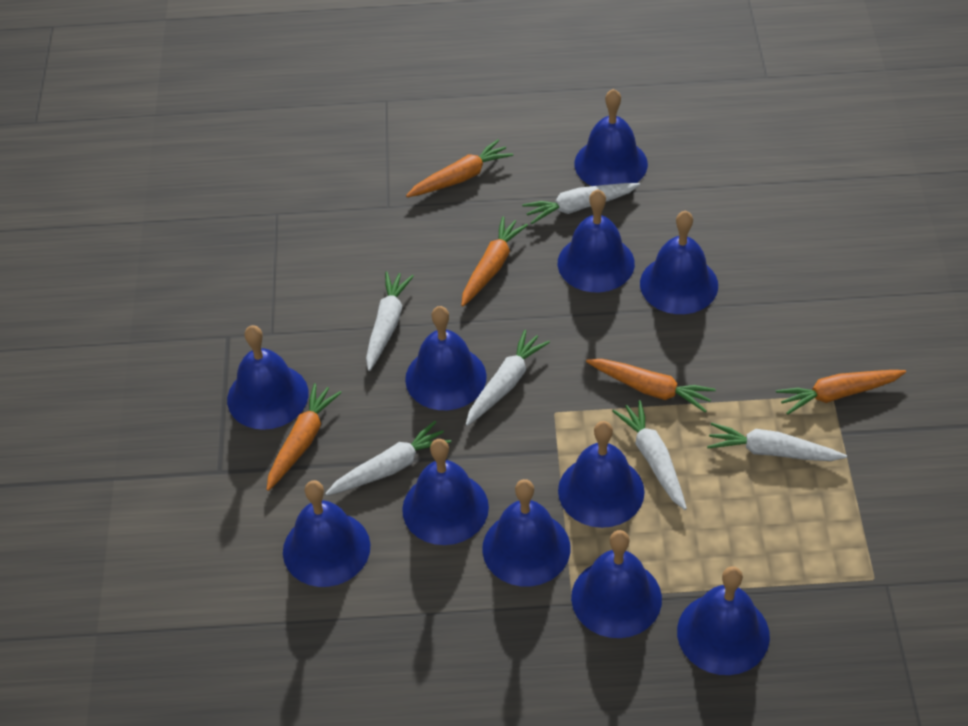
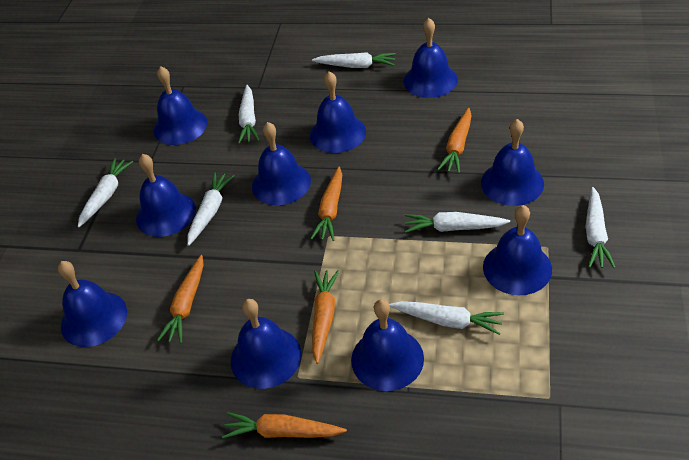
blue bell: 11 -> 10
white carrot: 6 -> 7

